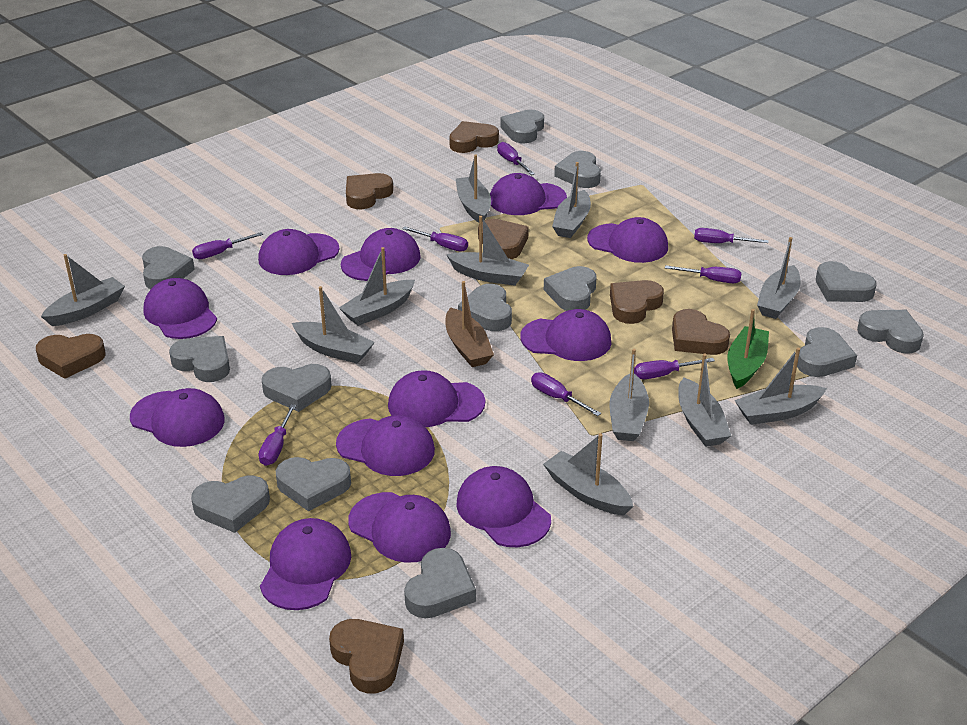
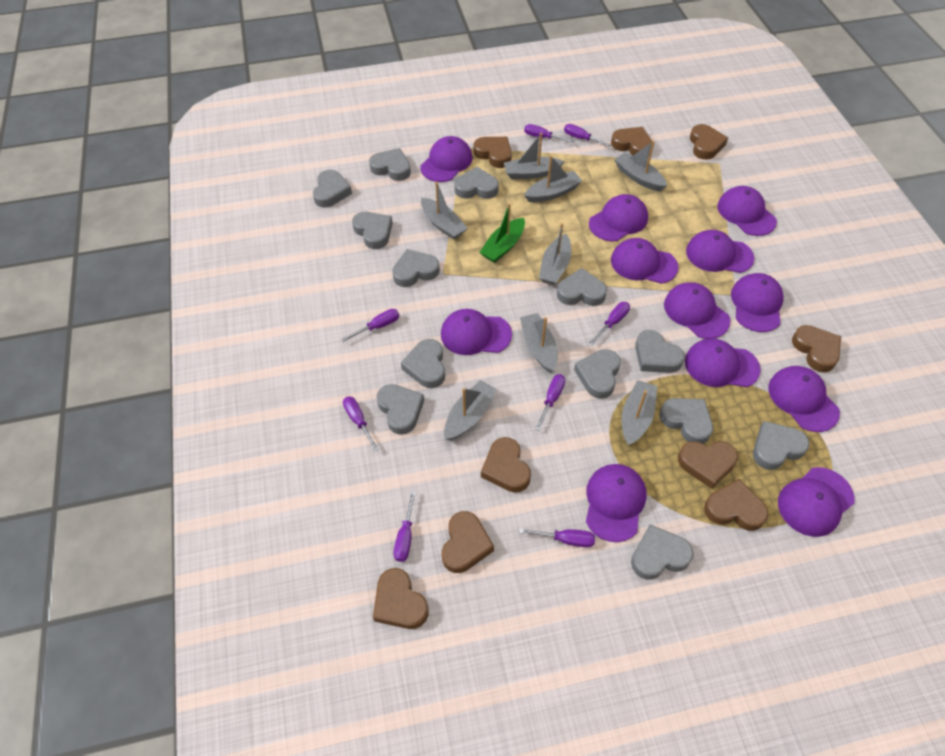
brown boat: 1 -> 0
brown heart: 7 -> 9
grey boat: 11 -> 8

